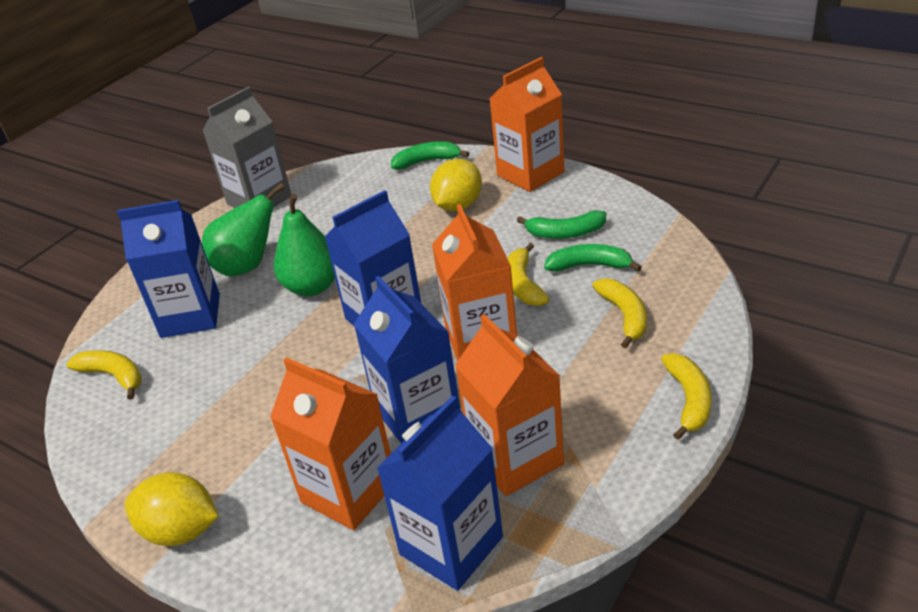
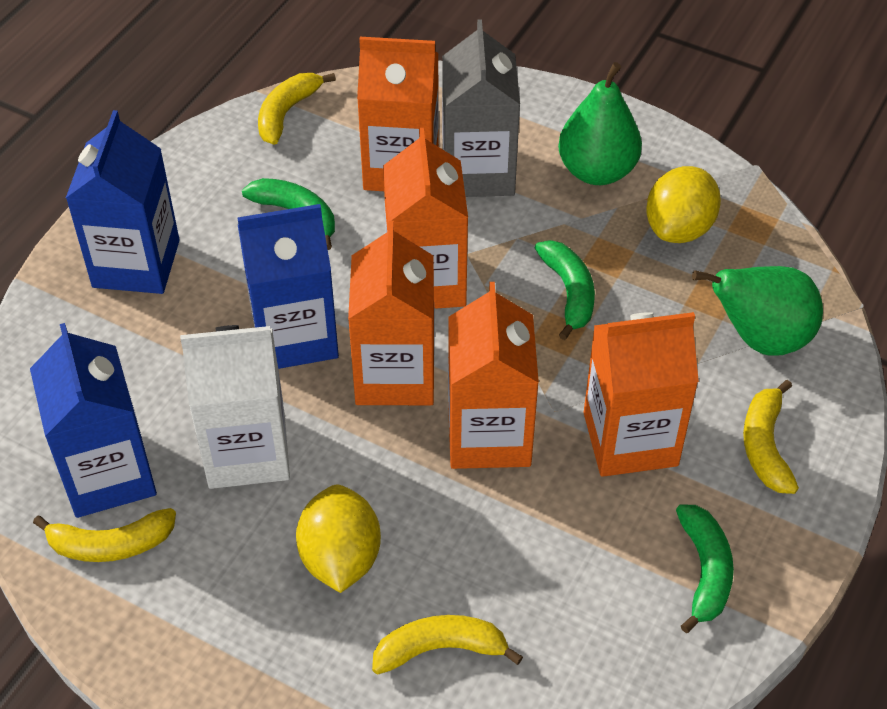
blue carton: 4 -> 3
orange carton: 4 -> 5
white carton: 0 -> 1

